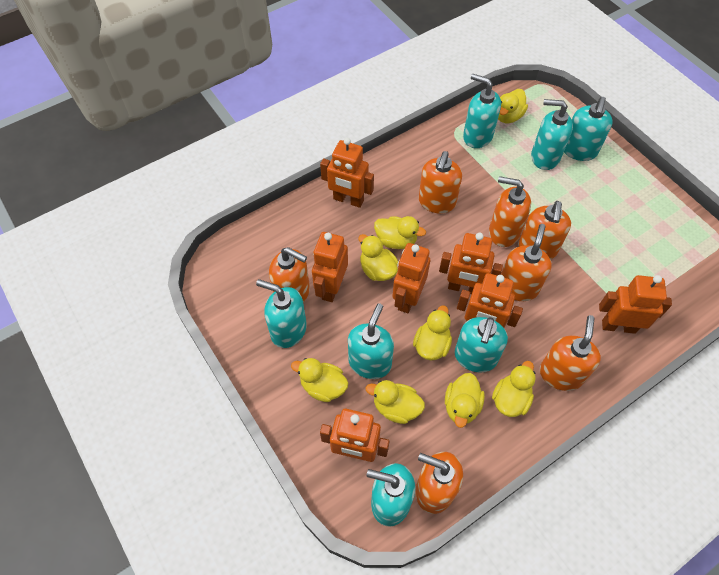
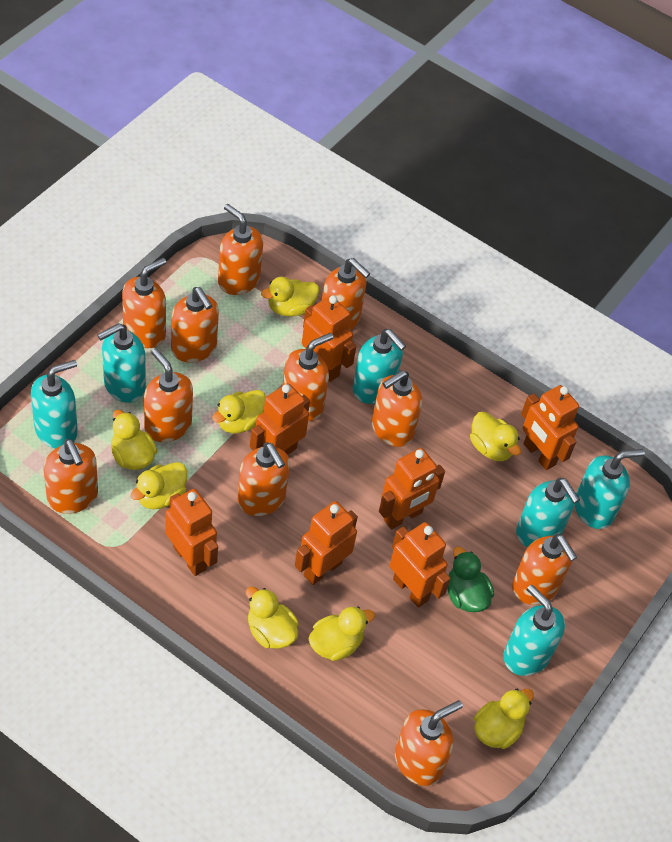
green duck: 0 -> 1
orange soap dispenser: 7 -> 11
turquoise soap dispenser: 7 -> 6

